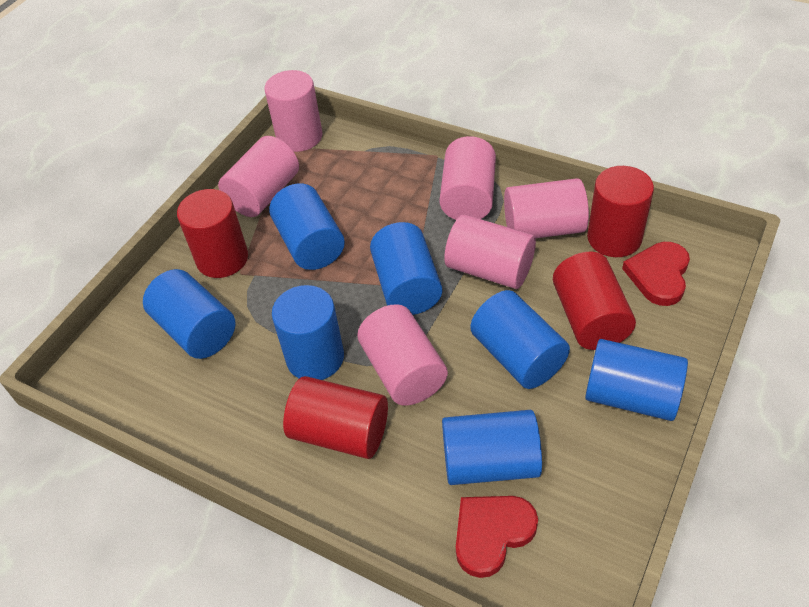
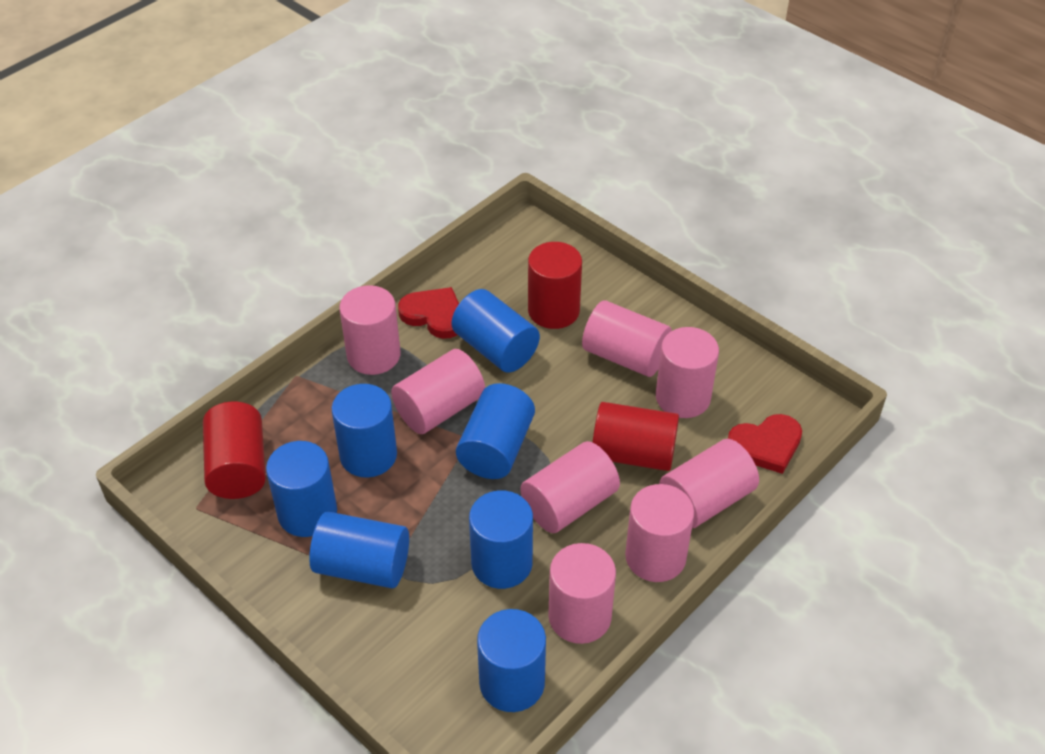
pink cylinder: 6 -> 8
red cylinder: 4 -> 3

